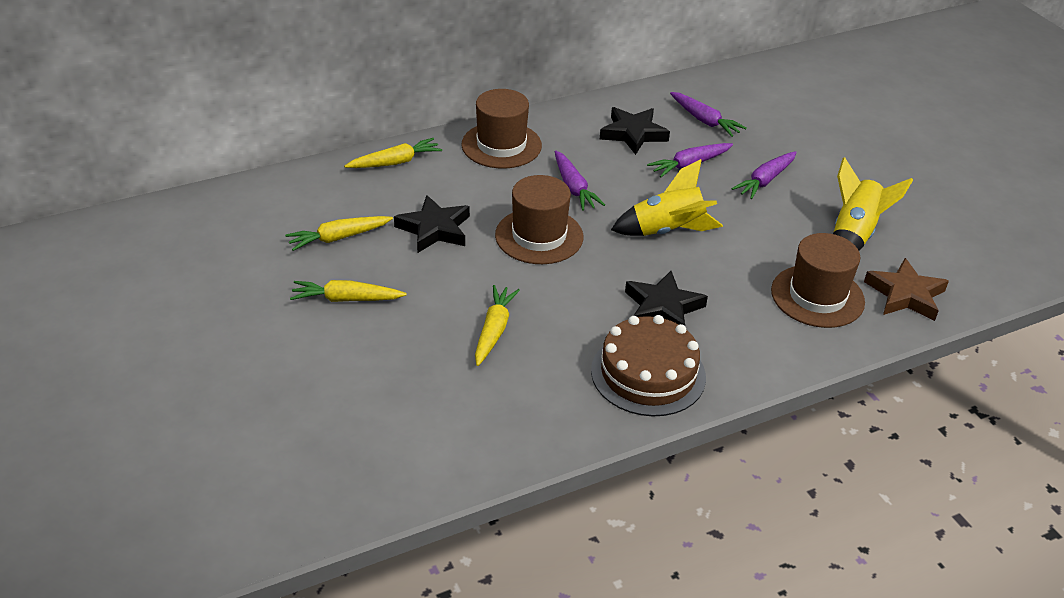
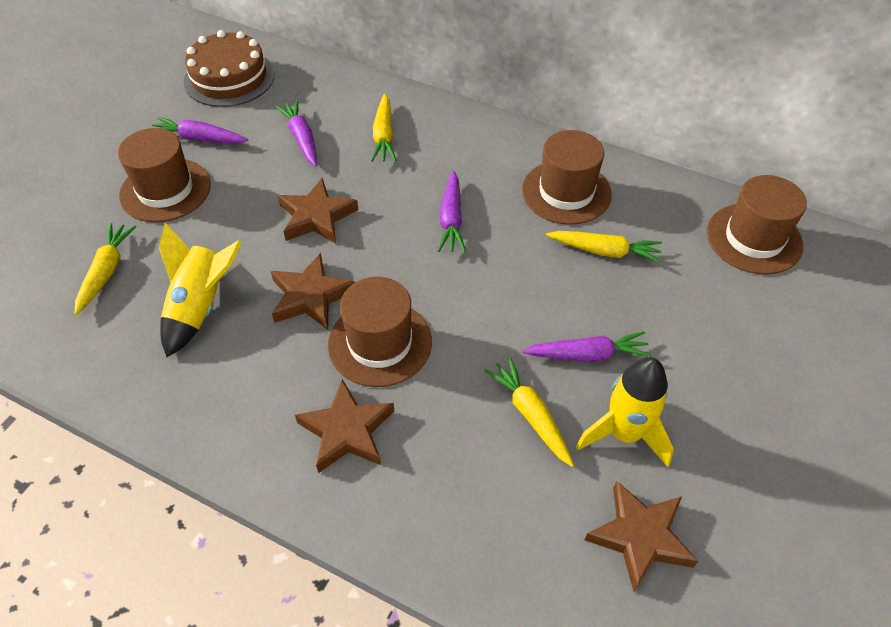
black star: 3 -> 0
brown hat: 3 -> 4
brown star: 1 -> 4

